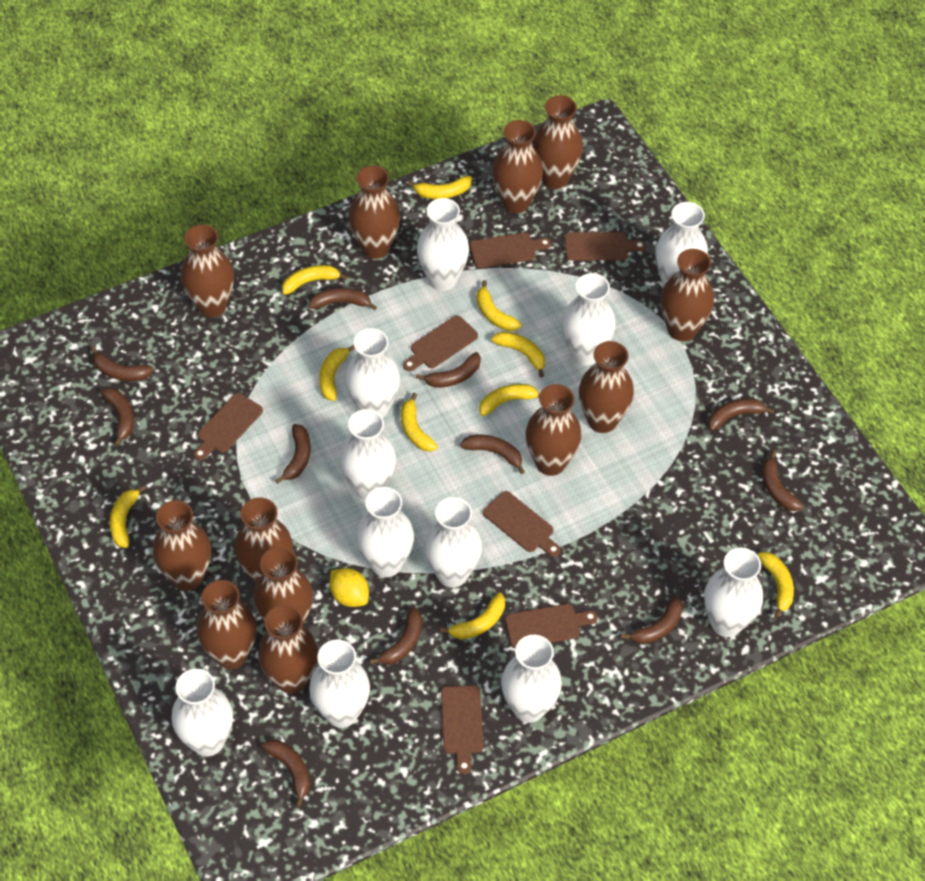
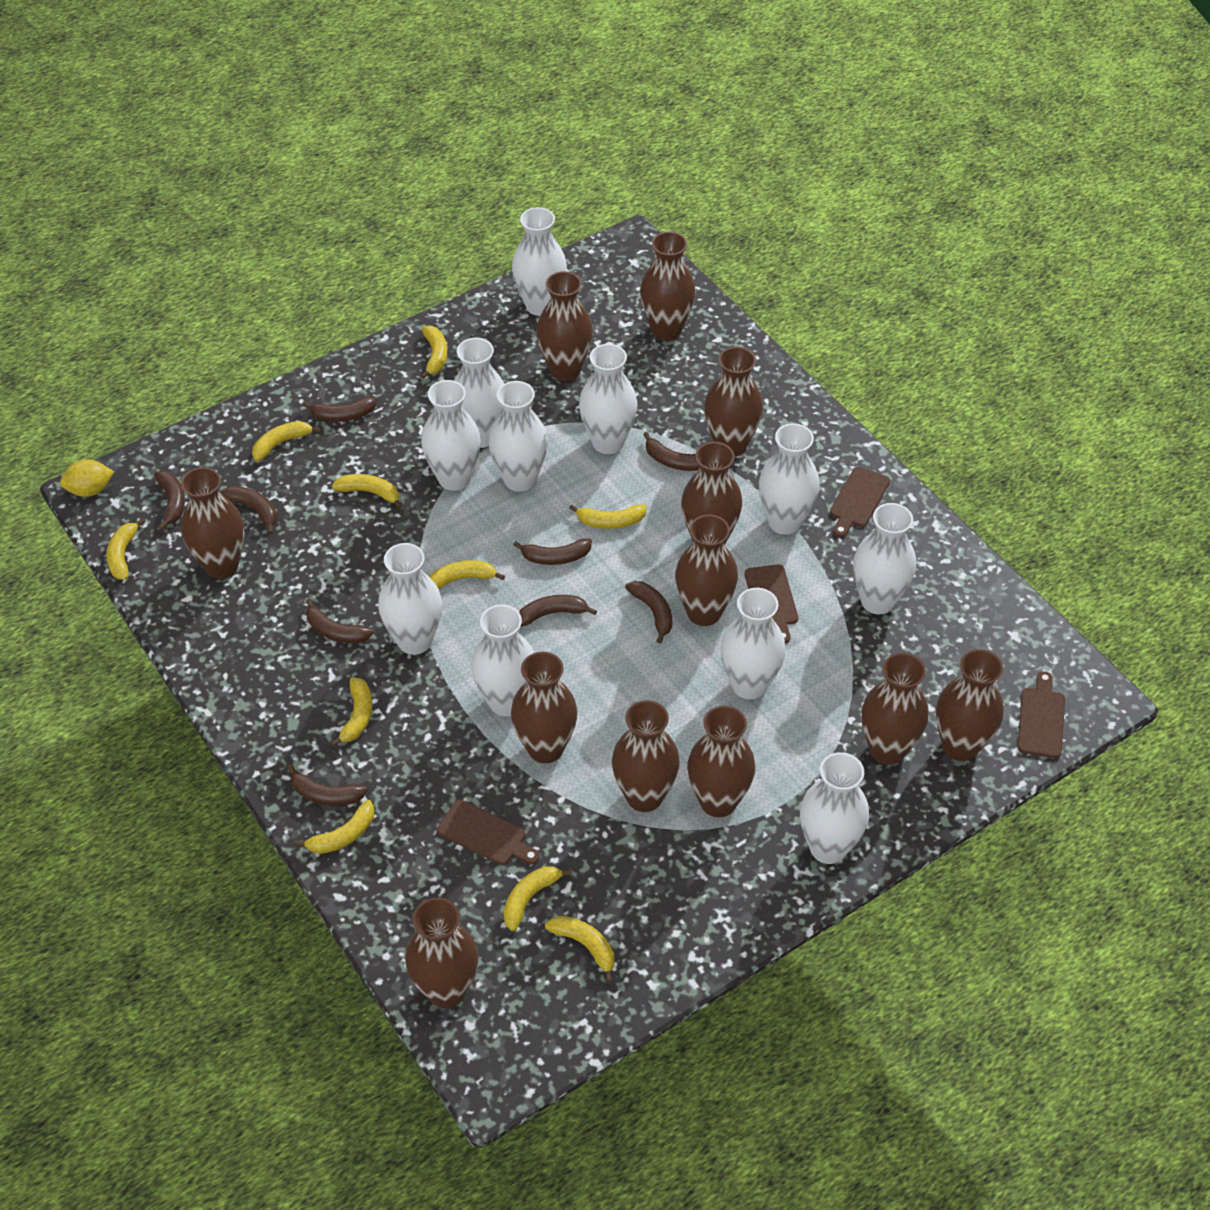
brown banana: 11 -> 9
brown cutting board: 7 -> 4

